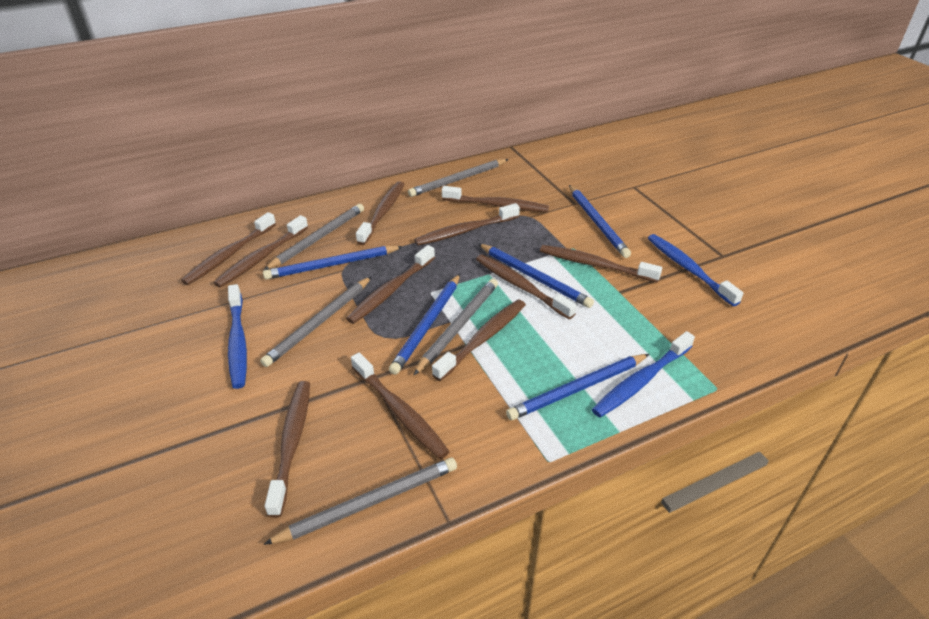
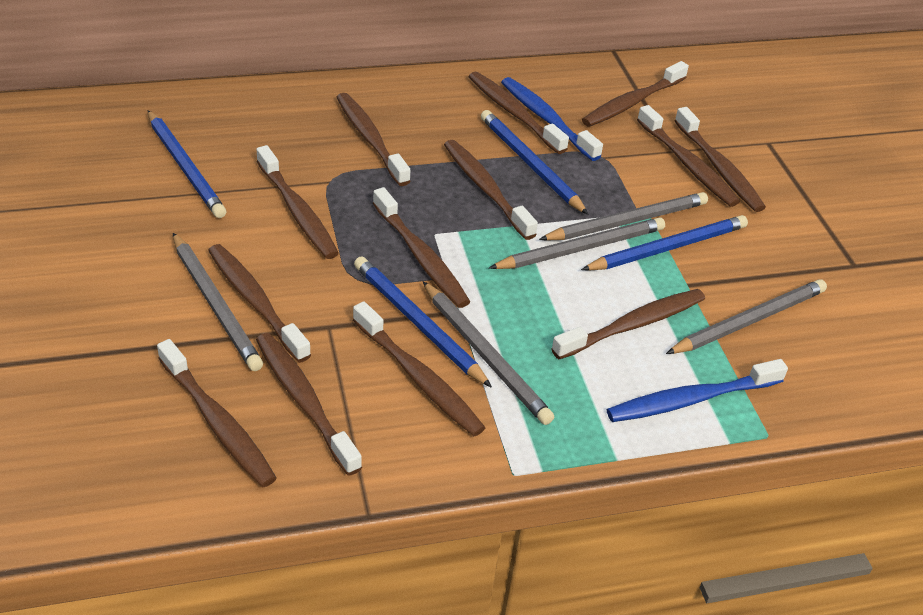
blue pencil: 5 -> 4
blue toothbrush: 3 -> 2
brown toothbrush: 11 -> 13

